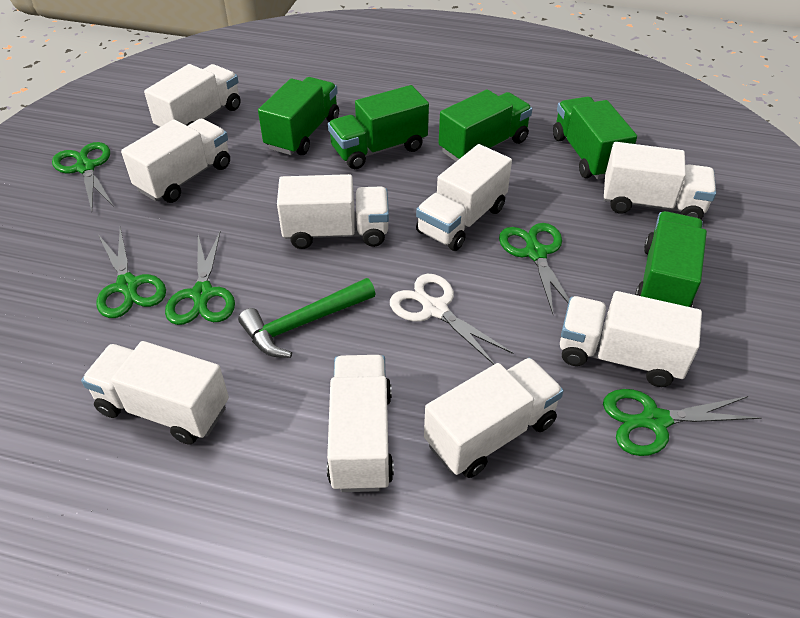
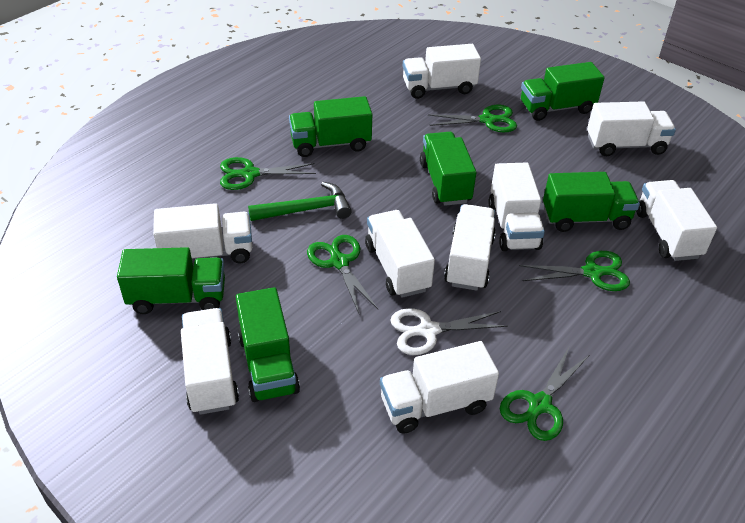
green truck: 5 -> 6

